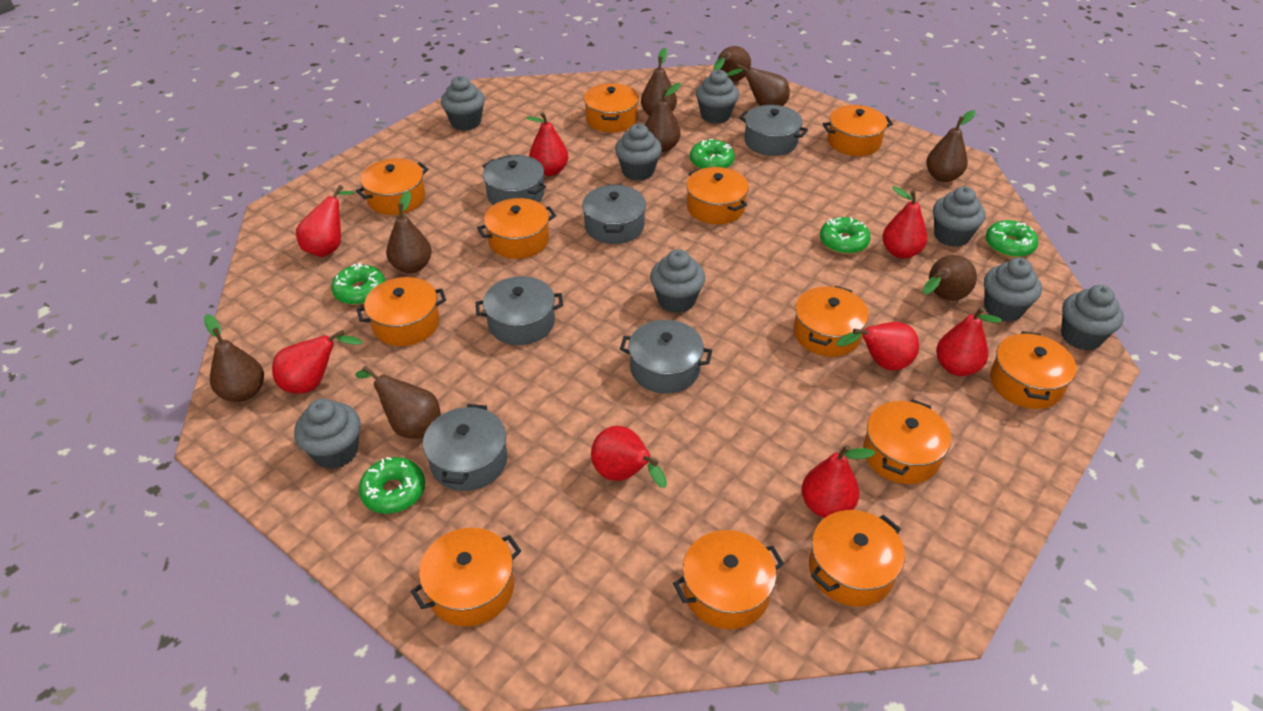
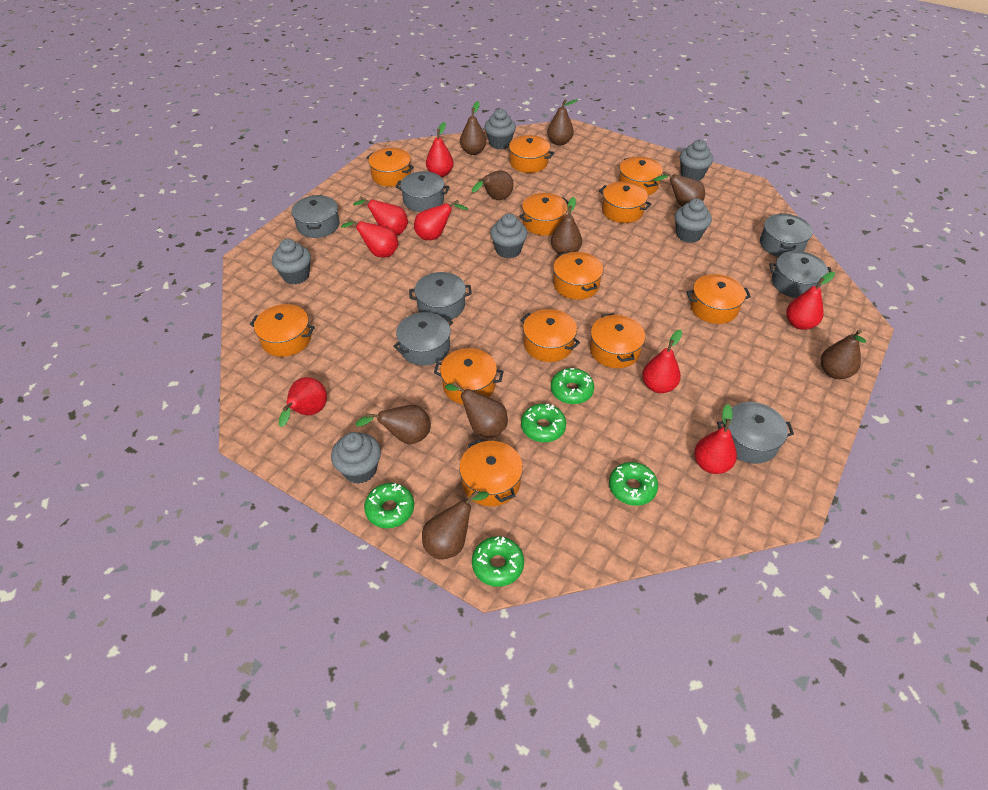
grey cupcake: 8 -> 6
grey pot: 6 -> 7

